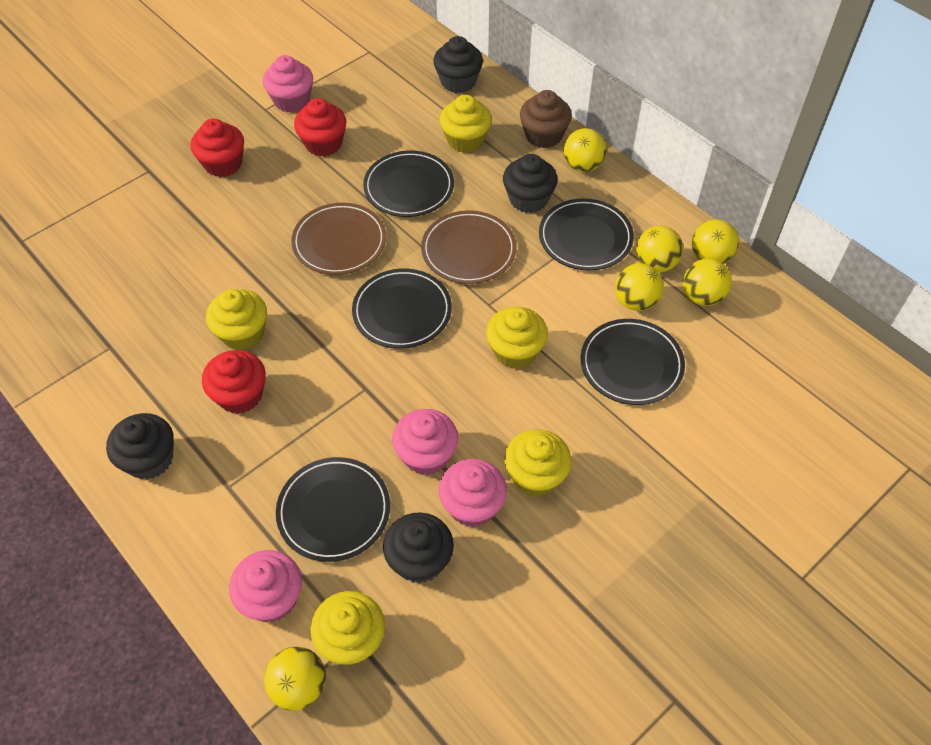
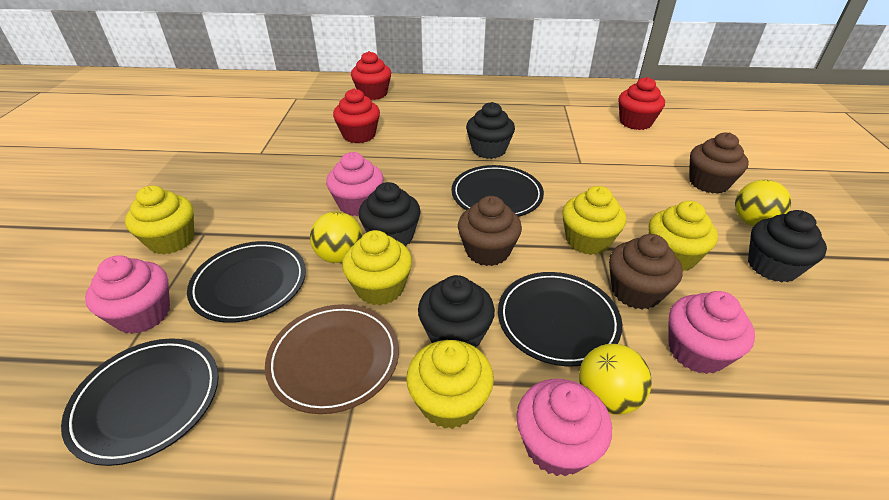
black plate: 5 -> 4
brown cupcake: 1 -> 3
brown plate: 2 -> 1
yellow ball: 6 -> 3

